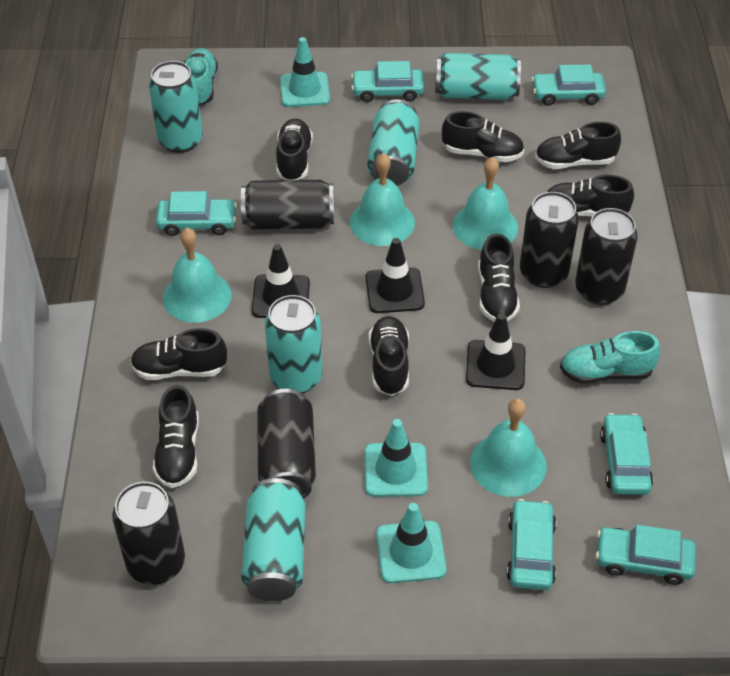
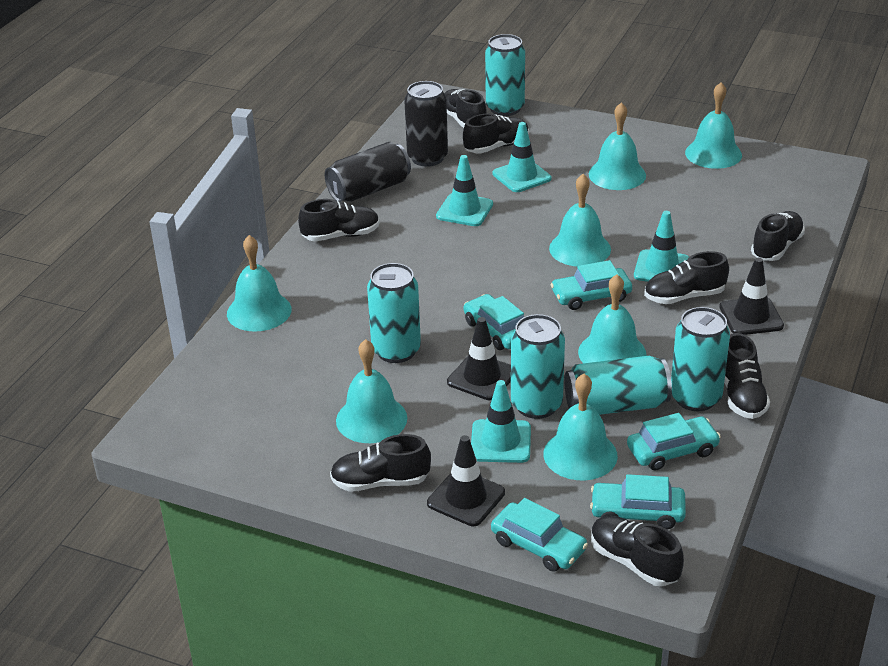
black can: 5 -> 2
turquoise bell: 4 -> 7
turquoise car: 6 -> 5
turquoise shoe: 2 -> 0
turquoise traffic cone: 3 -> 4

